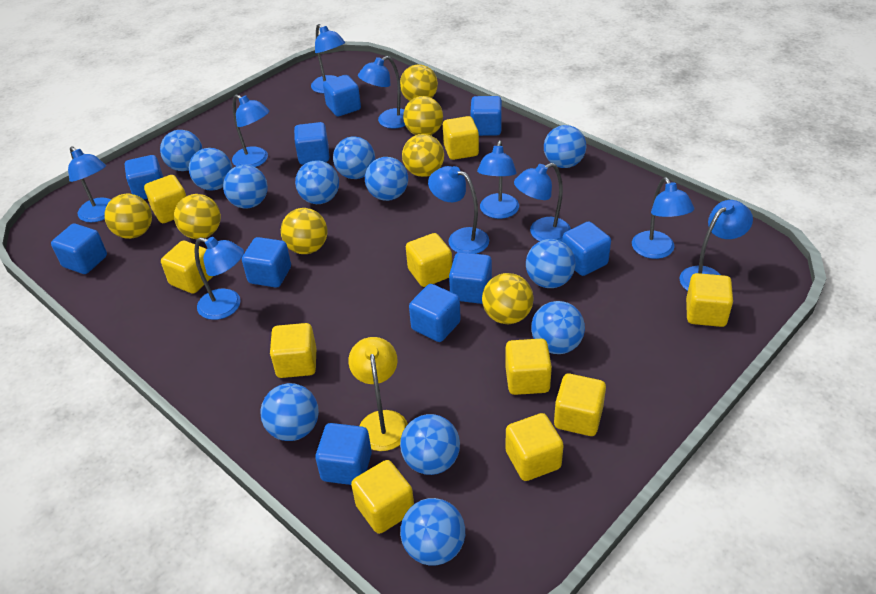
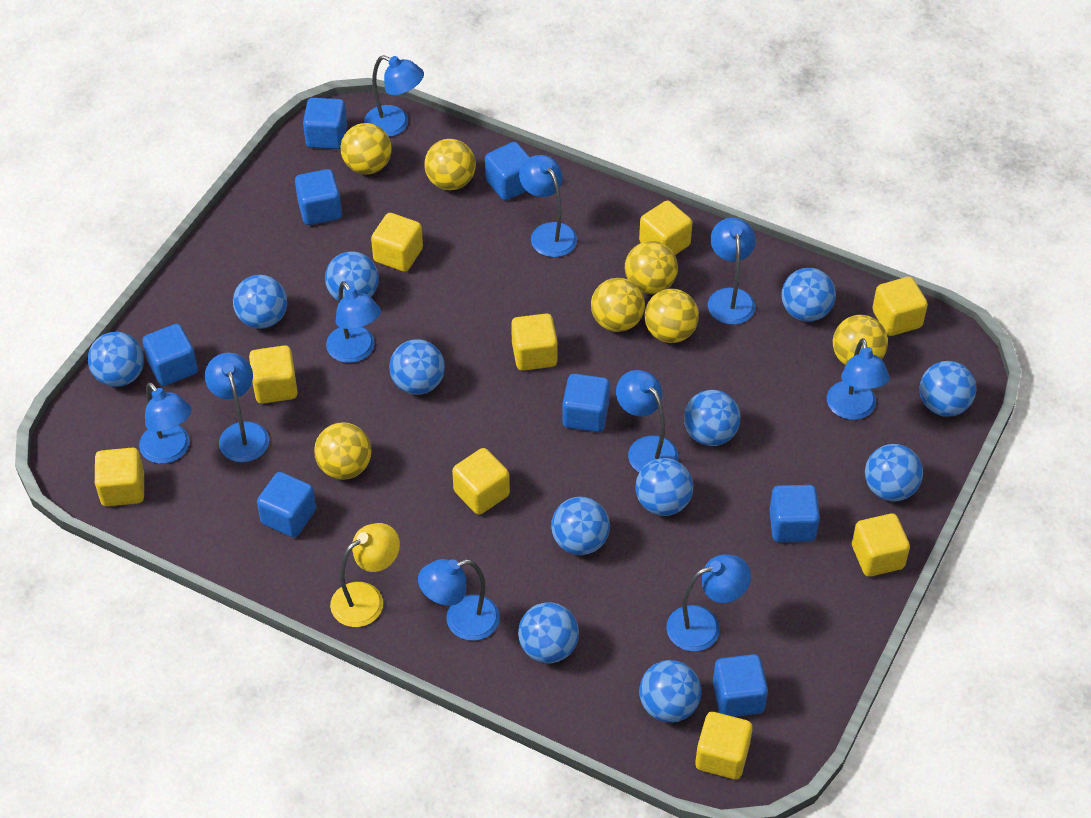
blue cube: 10 -> 8
yellow cube: 10 -> 9

